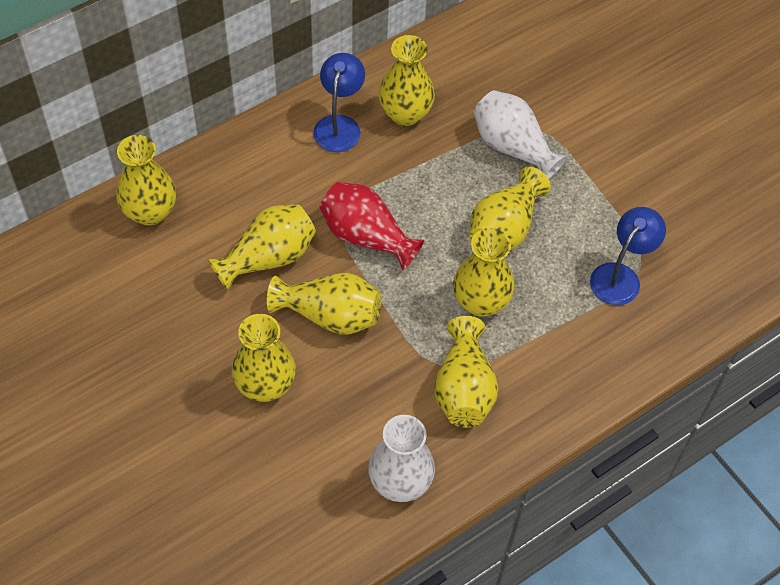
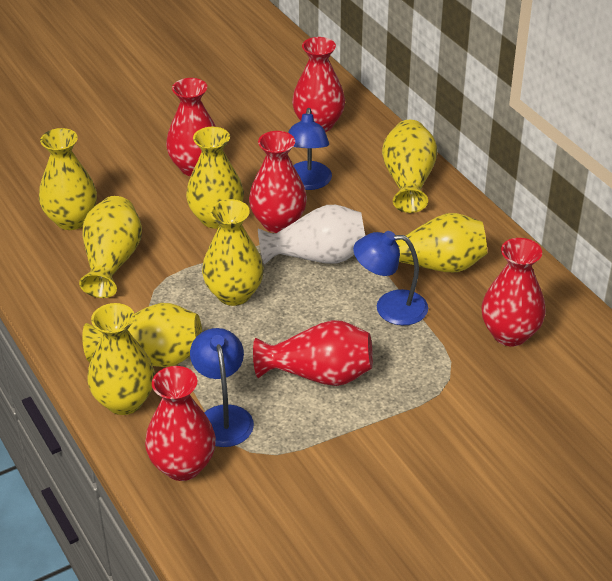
blue lamp: 2 -> 3
red vase: 1 -> 6
white vase: 2 -> 1

